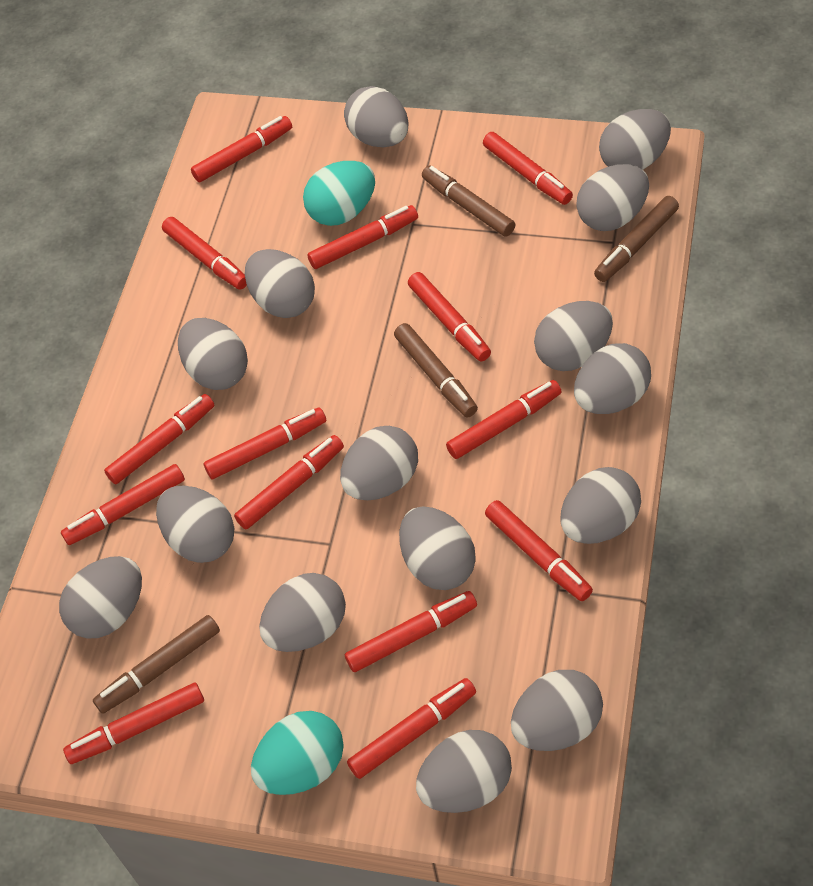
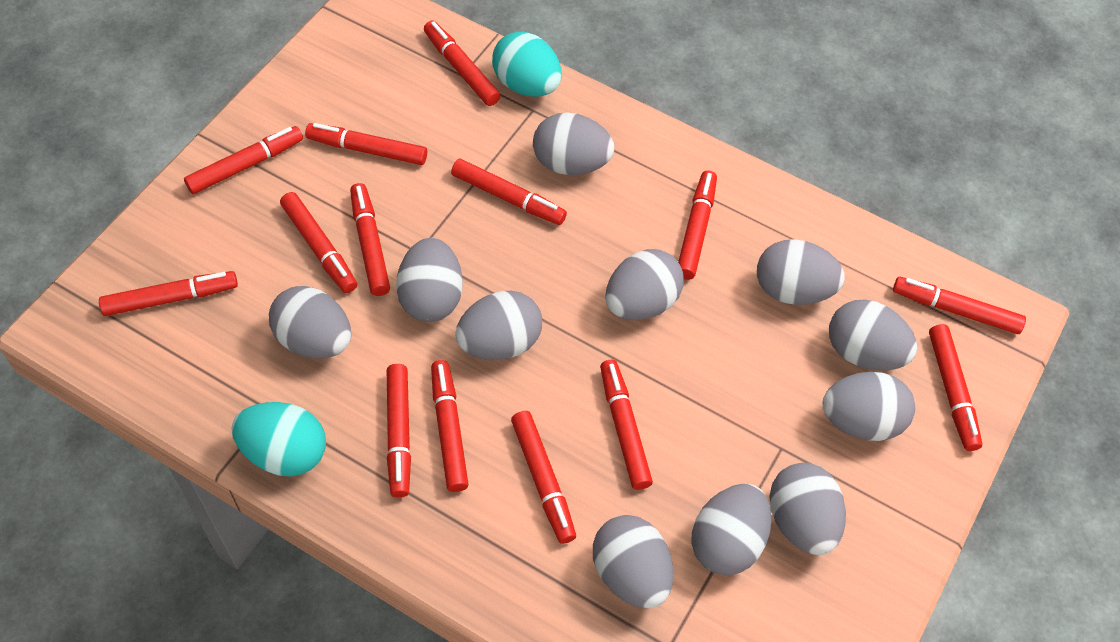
brown marker: 4 -> 0
grey egg: 15 -> 11

